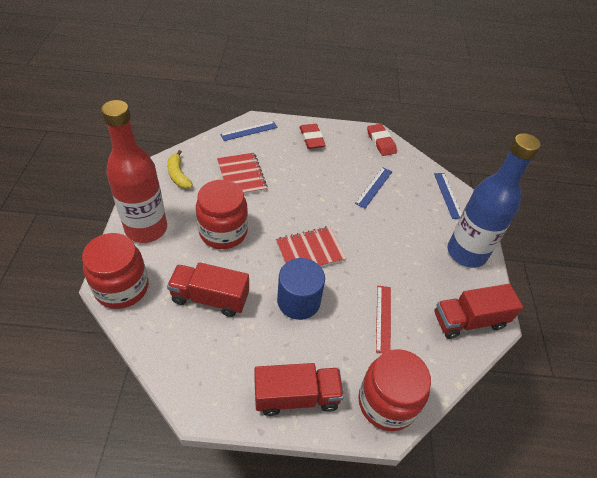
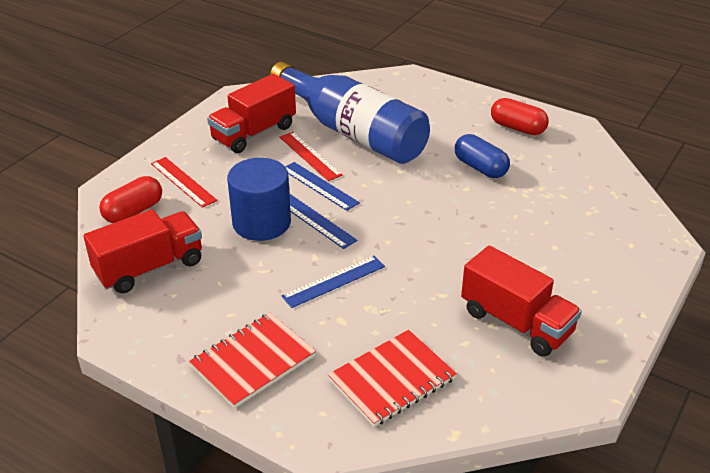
blue capsule: 0 -> 1
red bottle: 1 -> 0
red capsule: 0 -> 2
red eraser: 2 -> 0
red jar: 3 -> 0
red ruler: 1 -> 2
yellow banana: 1 -> 0

